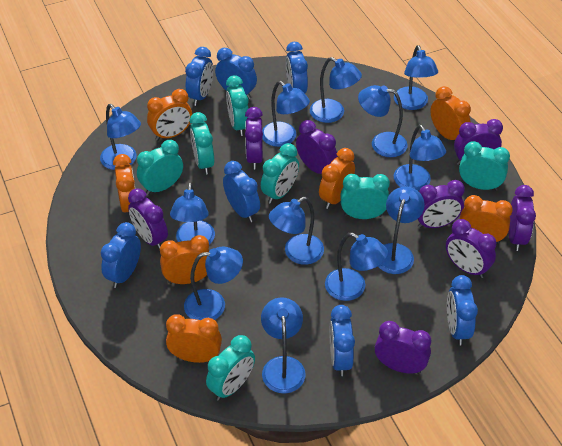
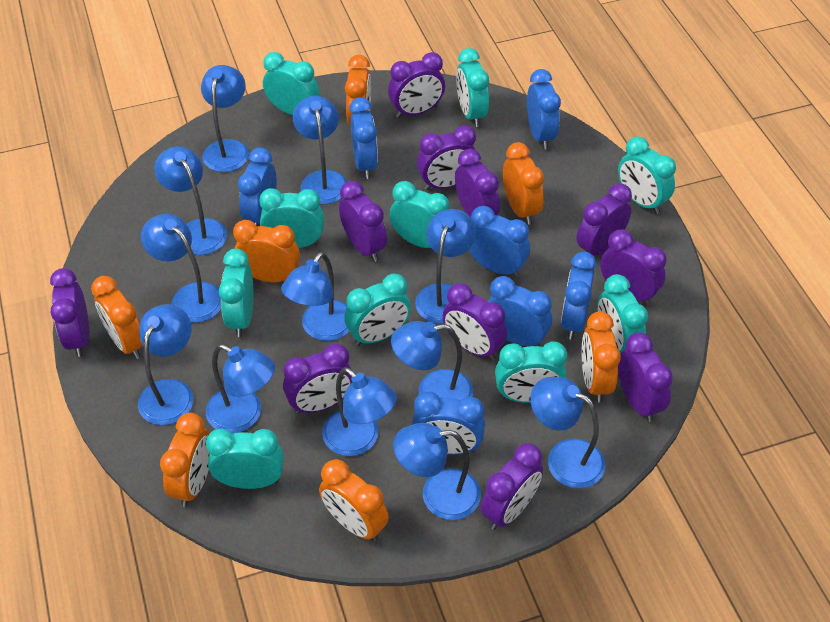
purple clock: 8 -> 11
turquoise clock: 7 -> 10

